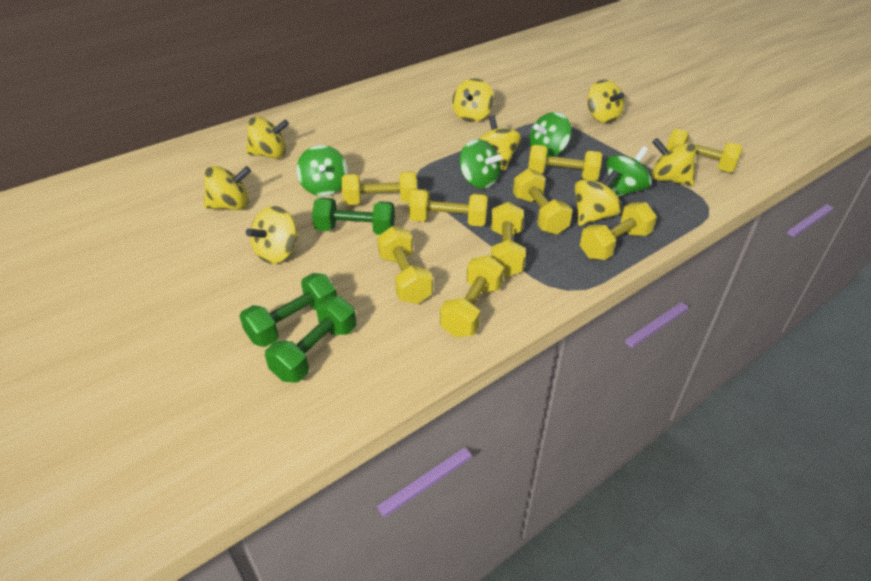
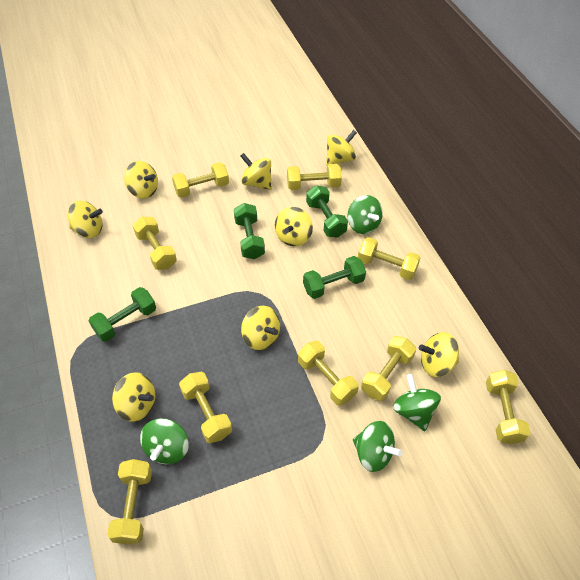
green dumbbell: 3 -> 4

